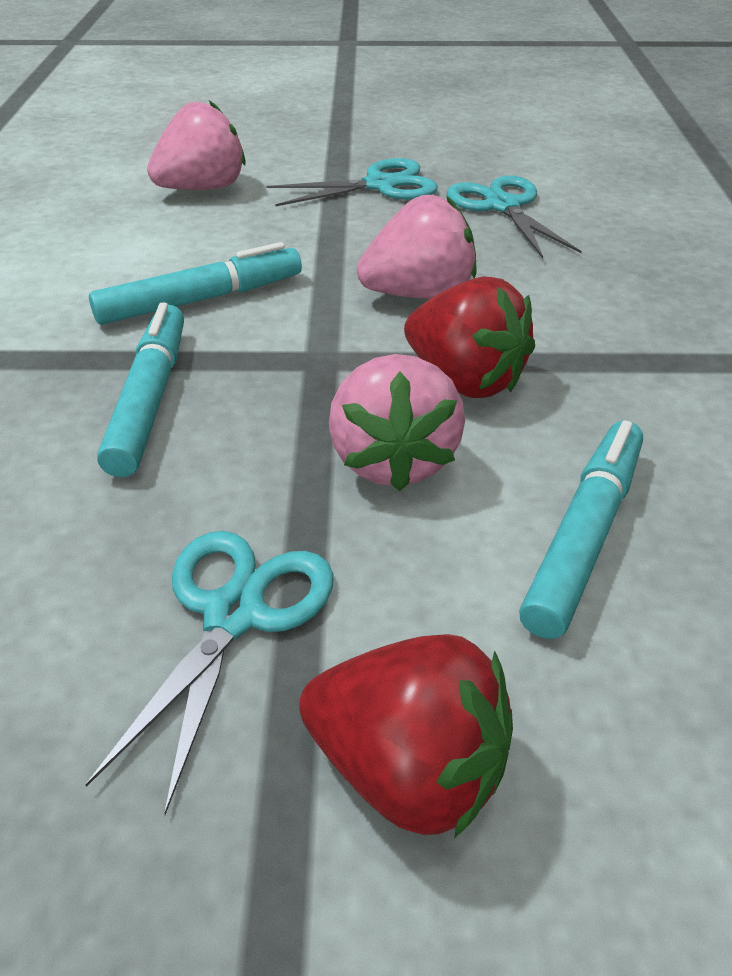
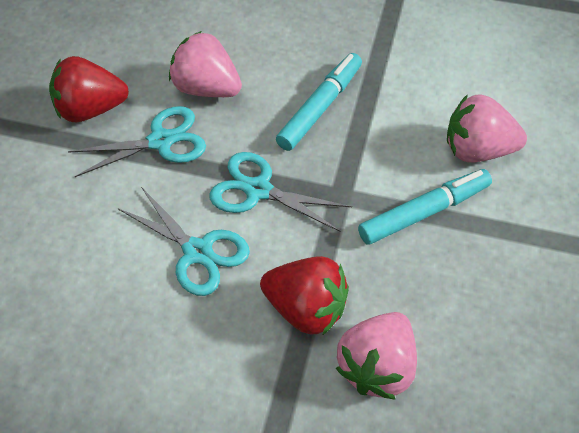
turquoise marker: 3 -> 2

